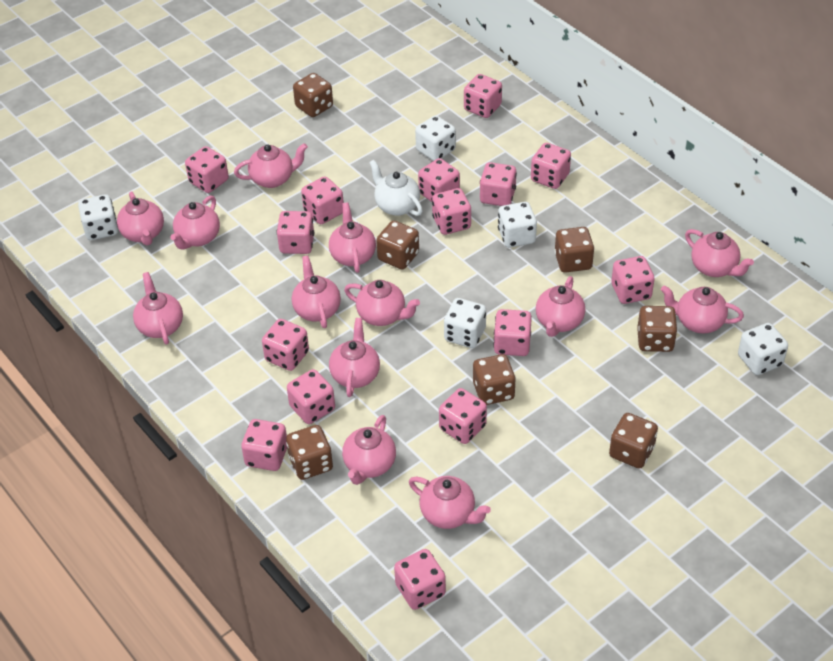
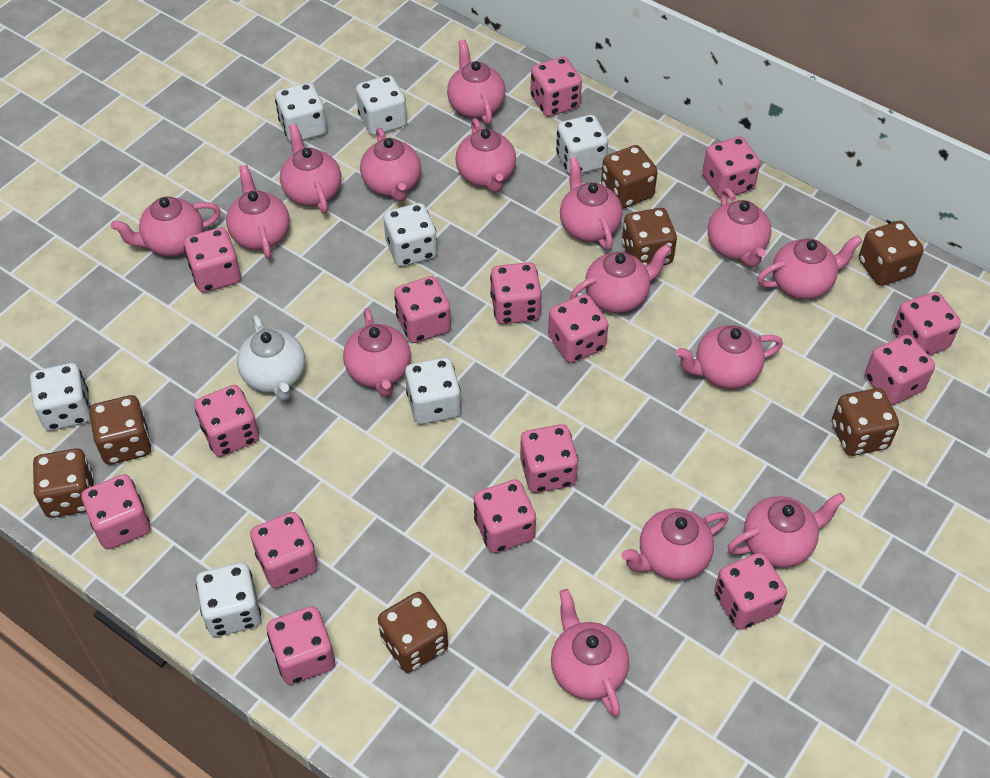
pink teapot: 13 -> 15
white dice: 5 -> 7

